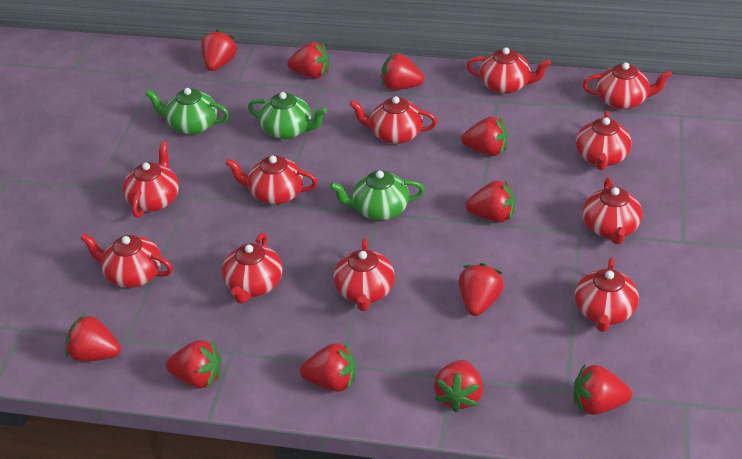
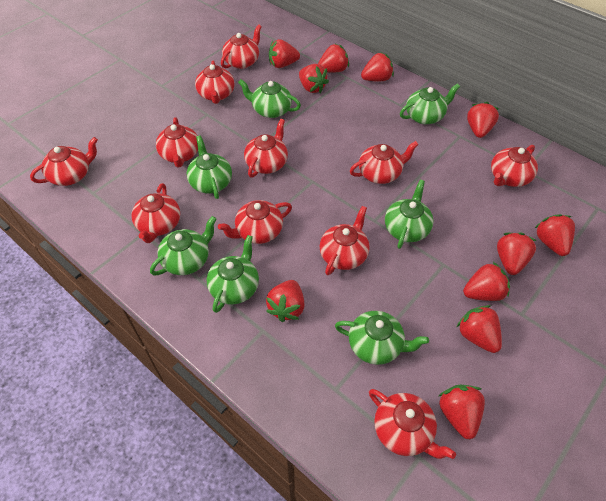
green teapot: 3 -> 7

